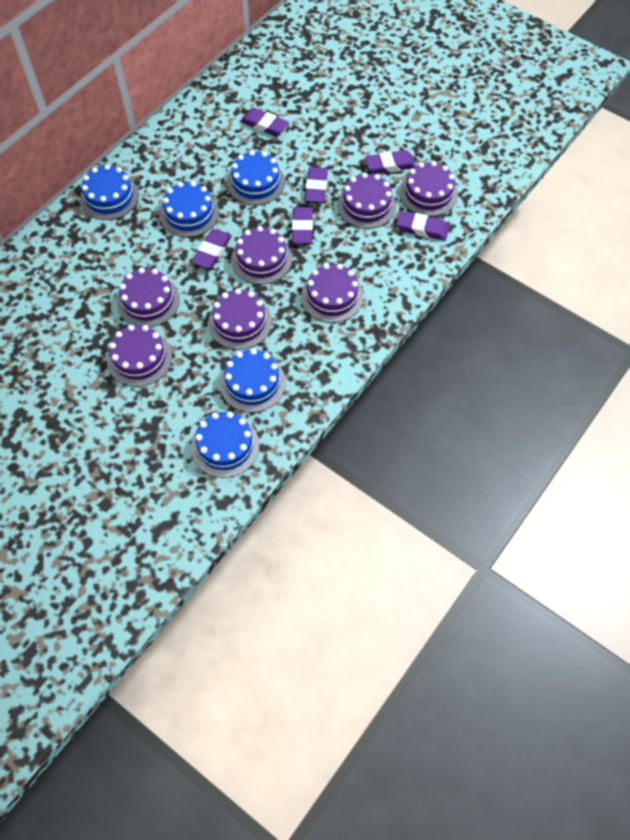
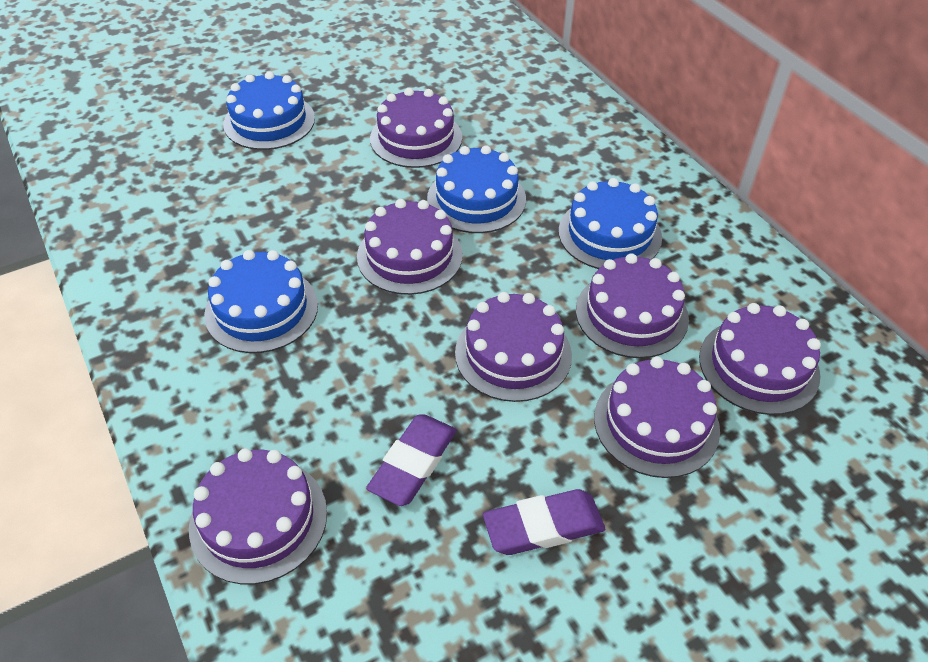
blue cake: 5 -> 4
purple eraser: 6 -> 2

